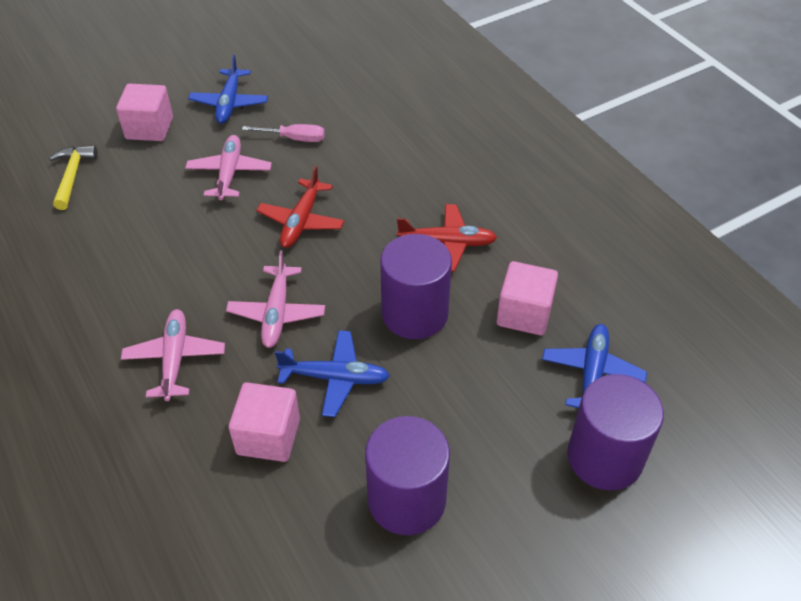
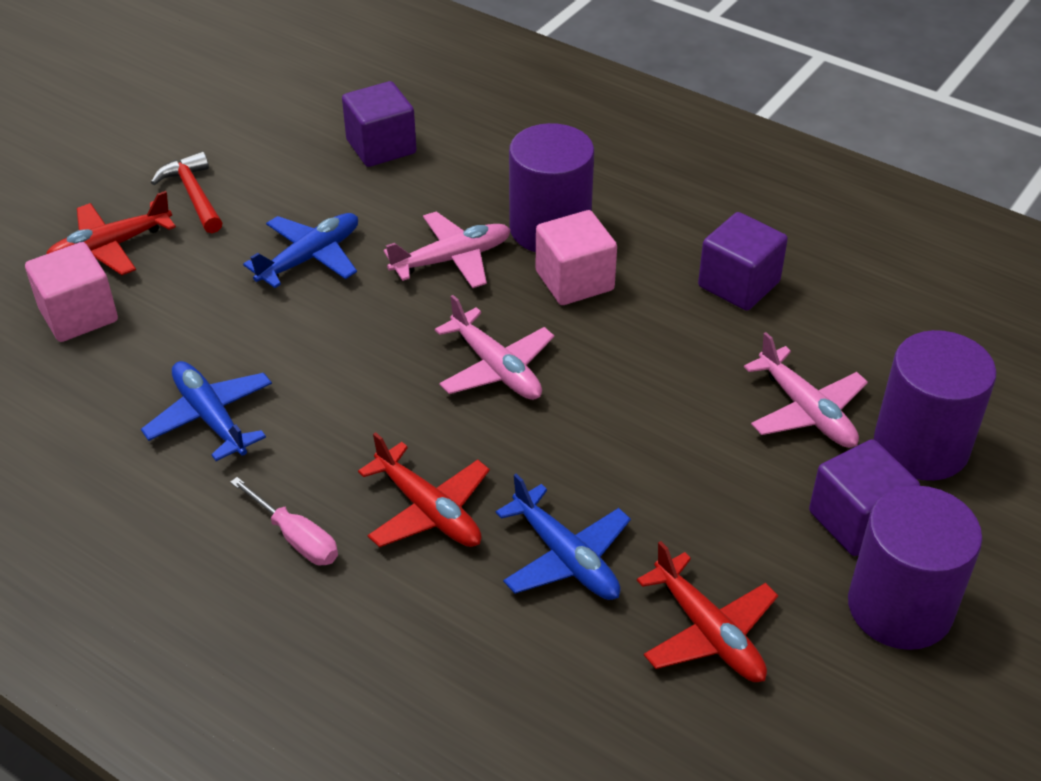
pink cube: 3 -> 2
purple cube: 0 -> 3
red hammer: 0 -> 1
red plane: 2 -> 3
yellow hammer: 1 -> 0

